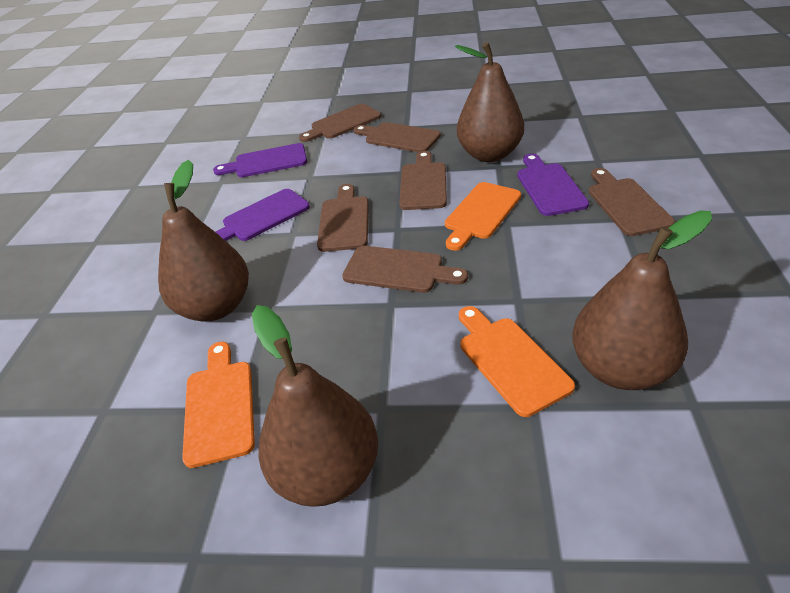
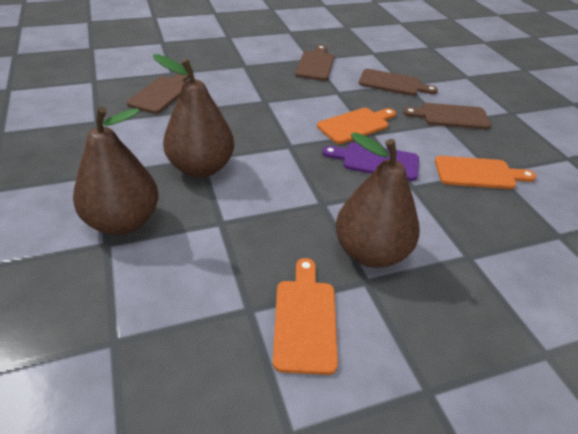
brown cutting board: 6 -> 4
brown pear: 4 -> 3
purple cutting board: 3 -> 1

